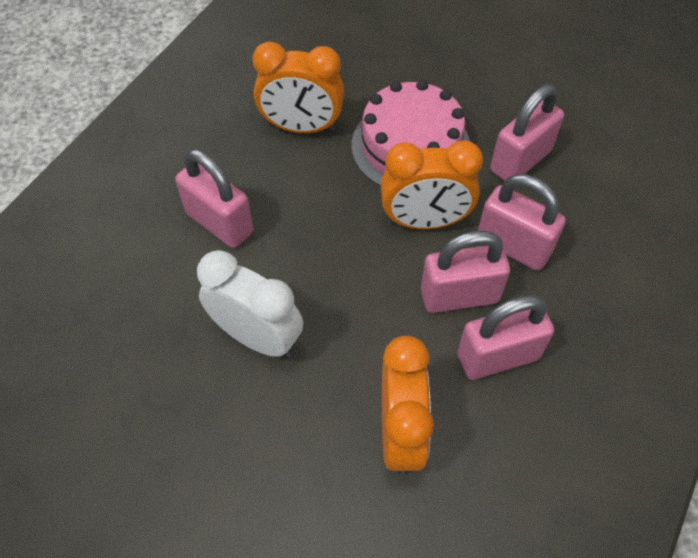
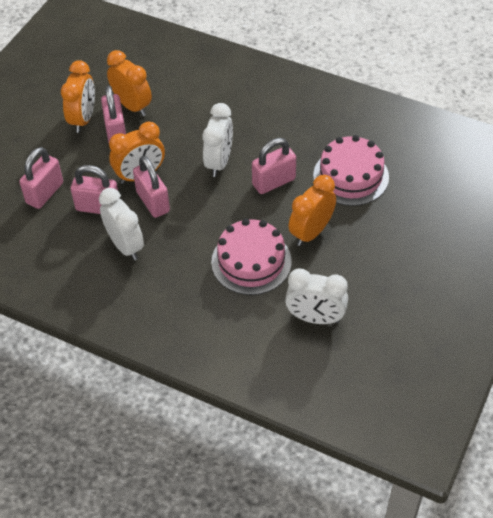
orange clock: 3 -> 4
pink cake: 1 -> 2
white clock: 1 -> 3

